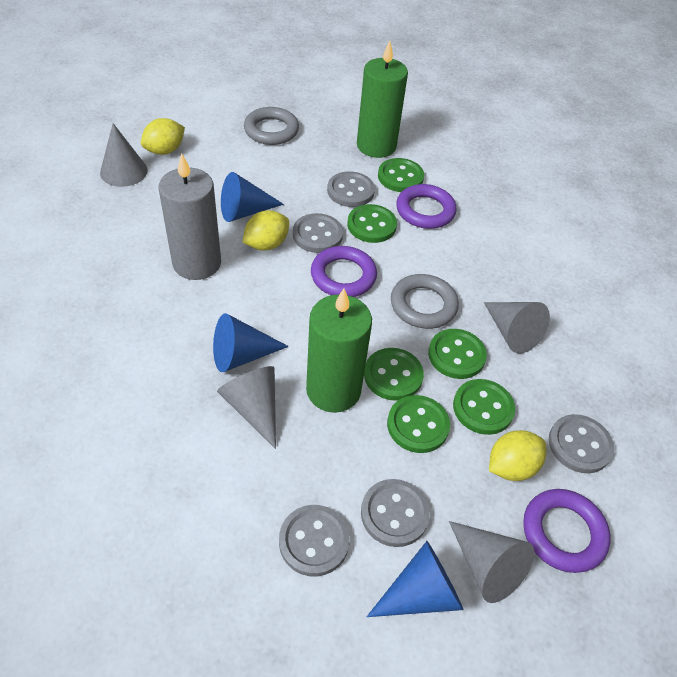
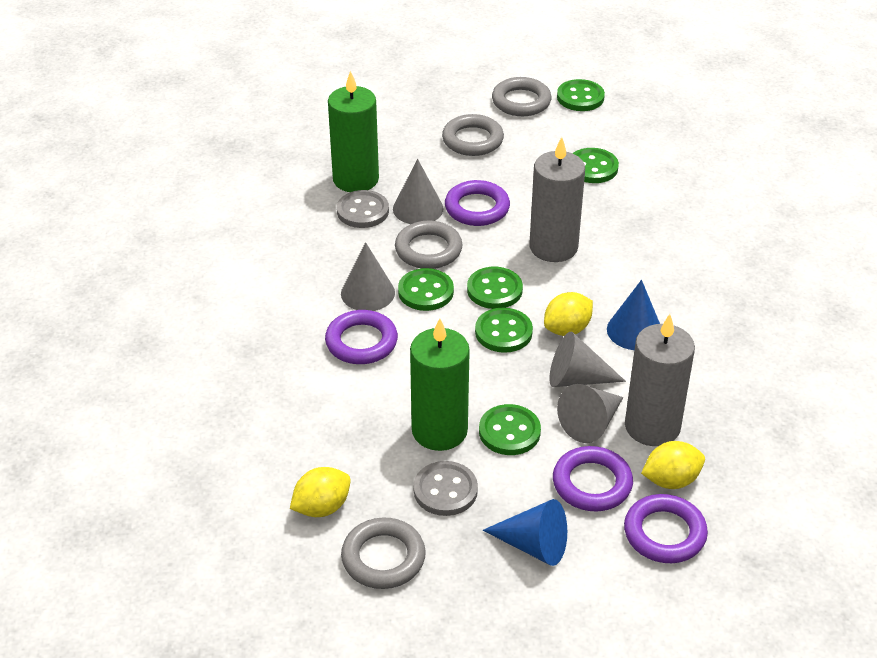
blue cone: 3 -> 2
grey button: 5 -> 2
grey candle: 1 -> 2
grey ring: 2 -> 4
purple ring: 3 -> 4

